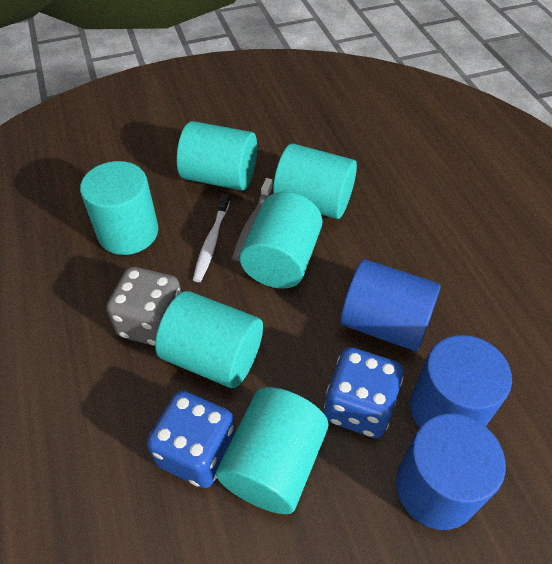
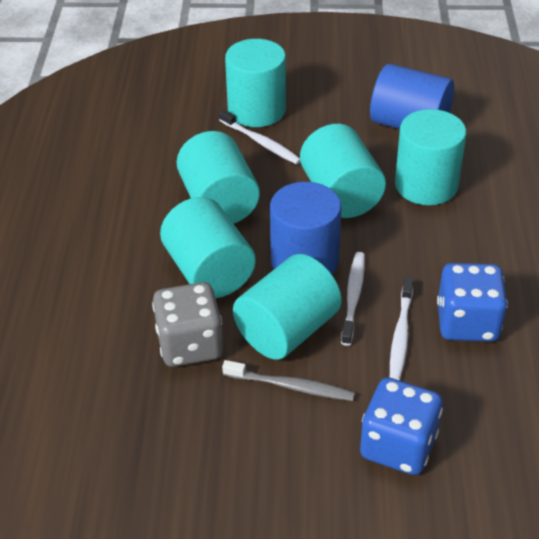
blue cylinder: 3 -> 2
white toothbrush: 1 -> 3

